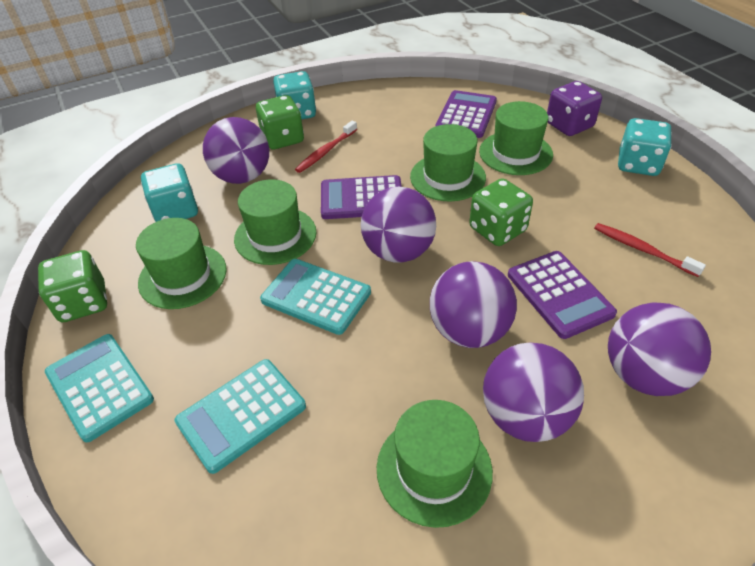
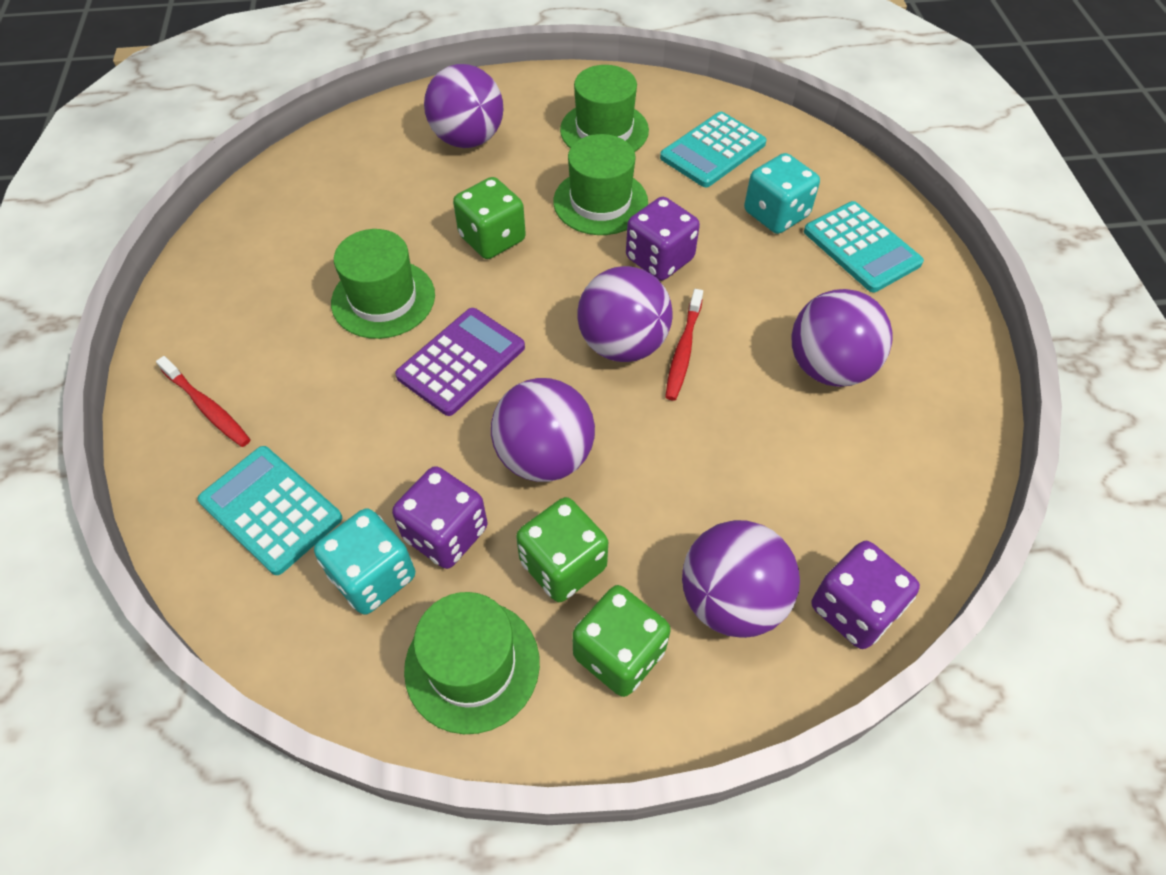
green hat: 5 -> 4
purple calculator: 3 -> 1
purple dice: 1 -> 3
turquoise dice: 3 -> 2

